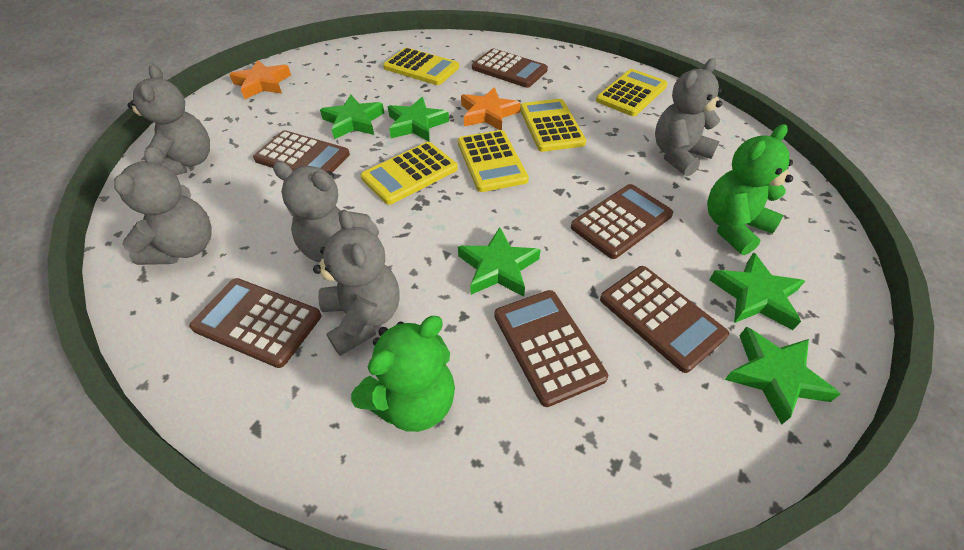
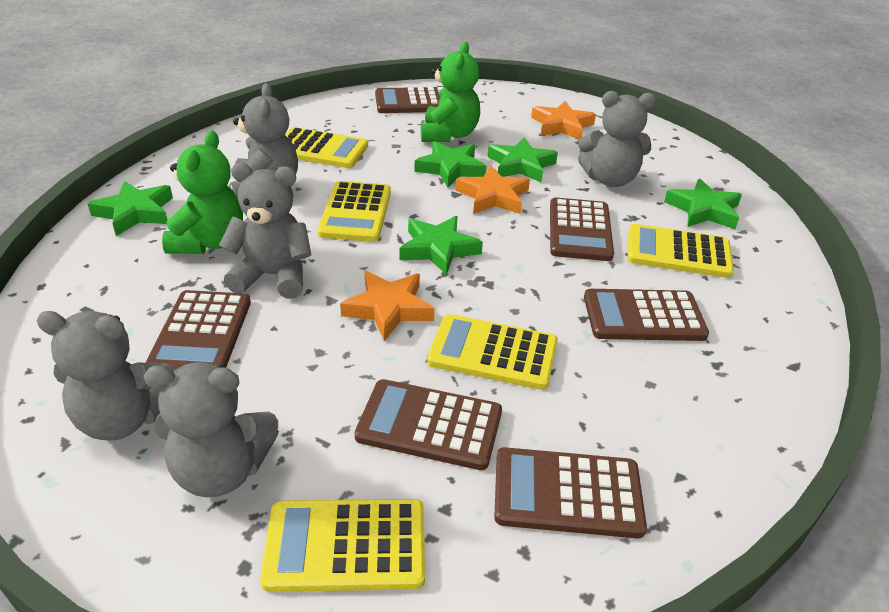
orange star: 2 -> 3

